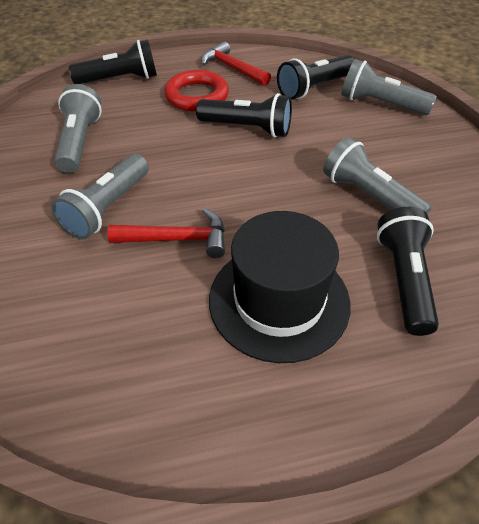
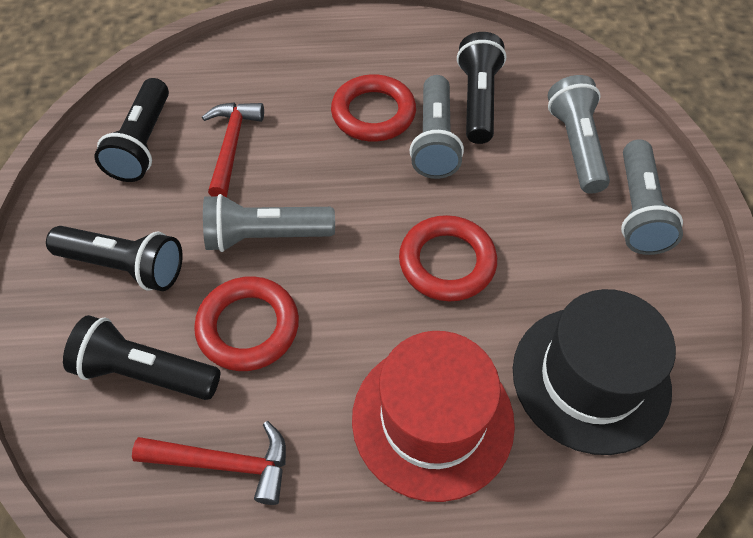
red hat: 0 -> 1
red ring: 1 -> 3

